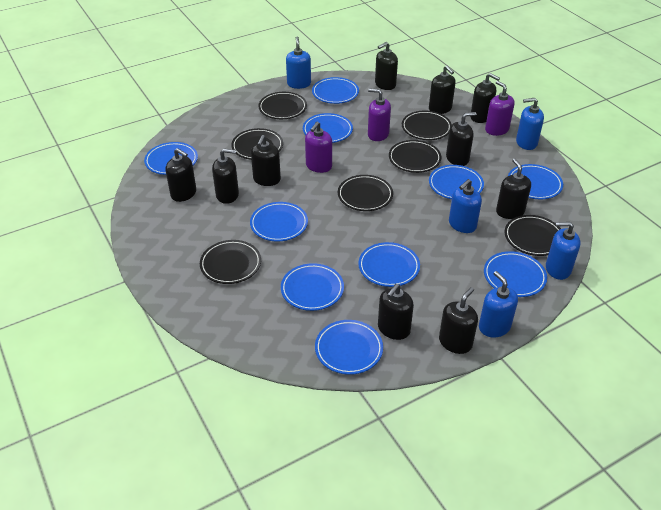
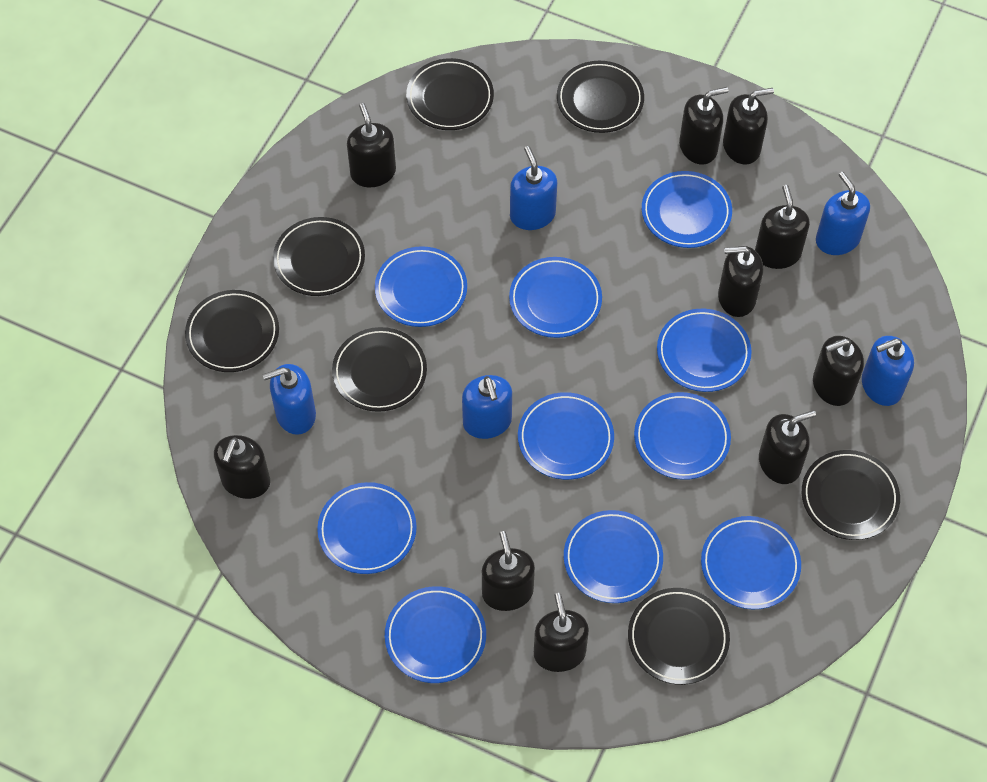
purple soap dispenser: 3 -> 0

